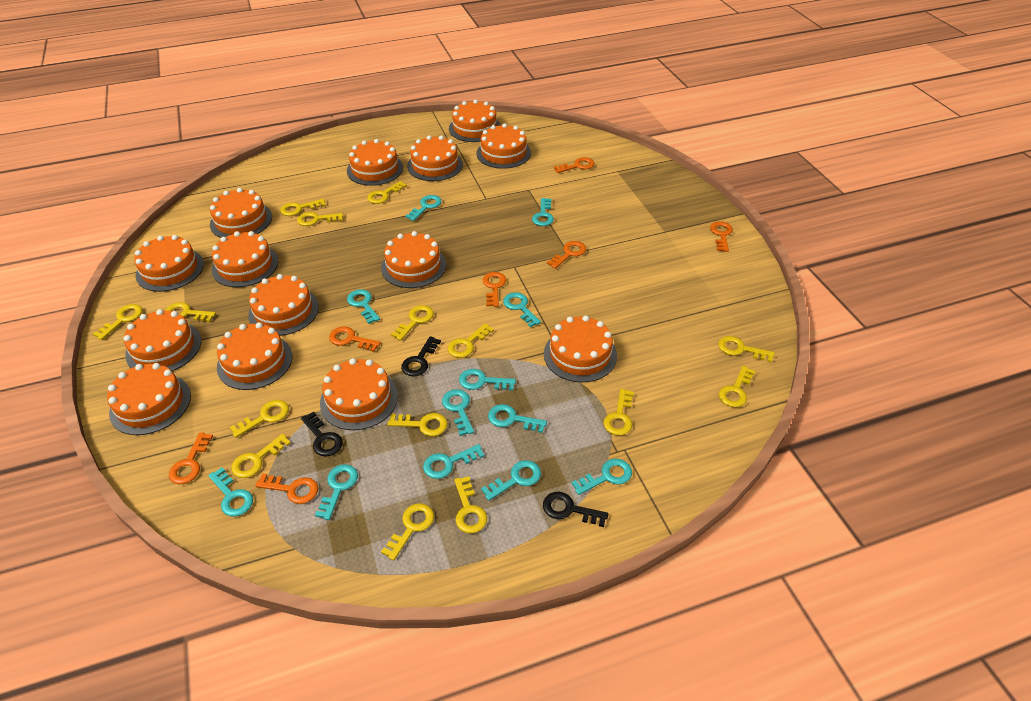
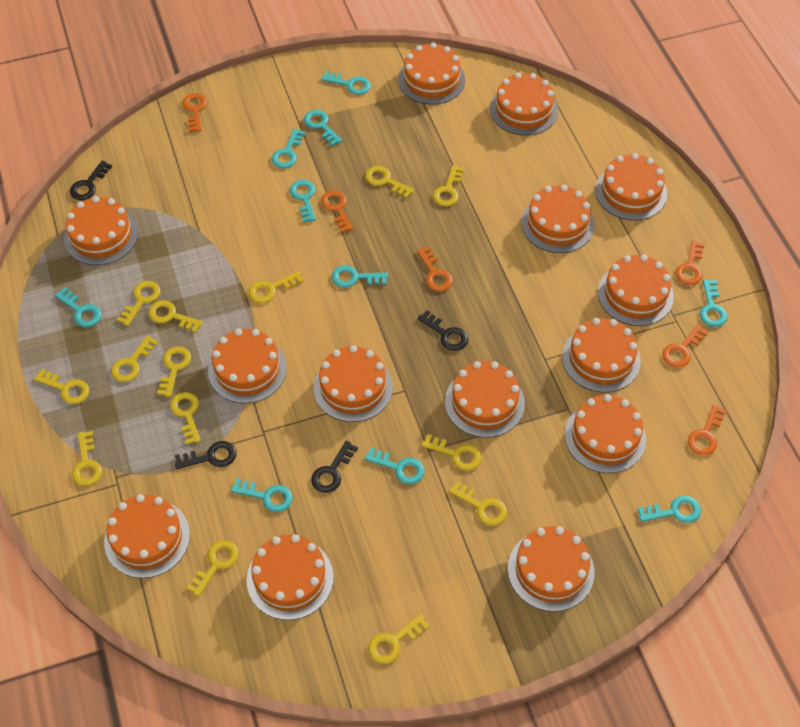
black key: 3 -> 4
orange key: 7 -> 6
turquoise key: 12 -> 10
yellow key: 15 -> 14

